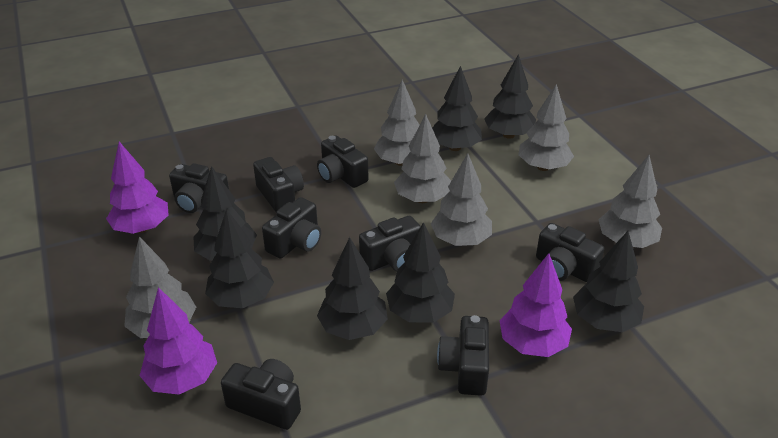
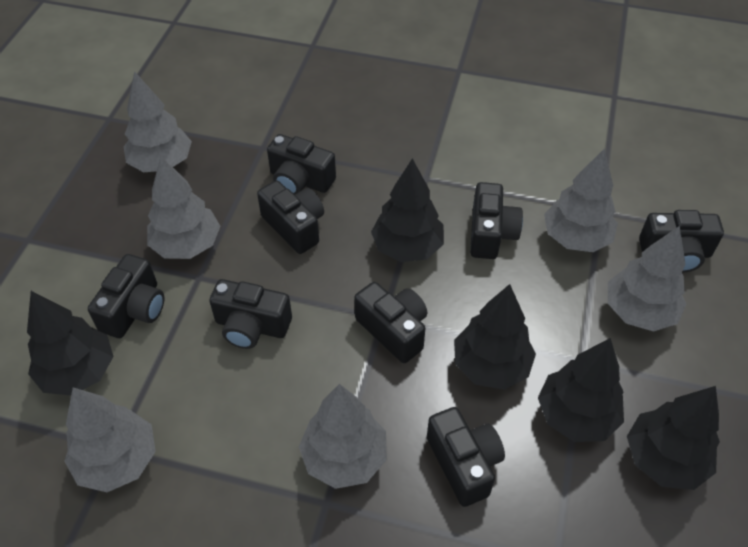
black tree: 7 -> 5
purple tree: 3 -> 0

